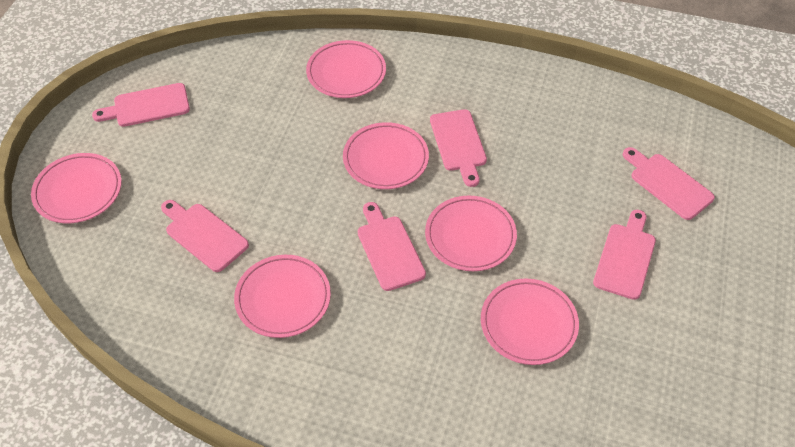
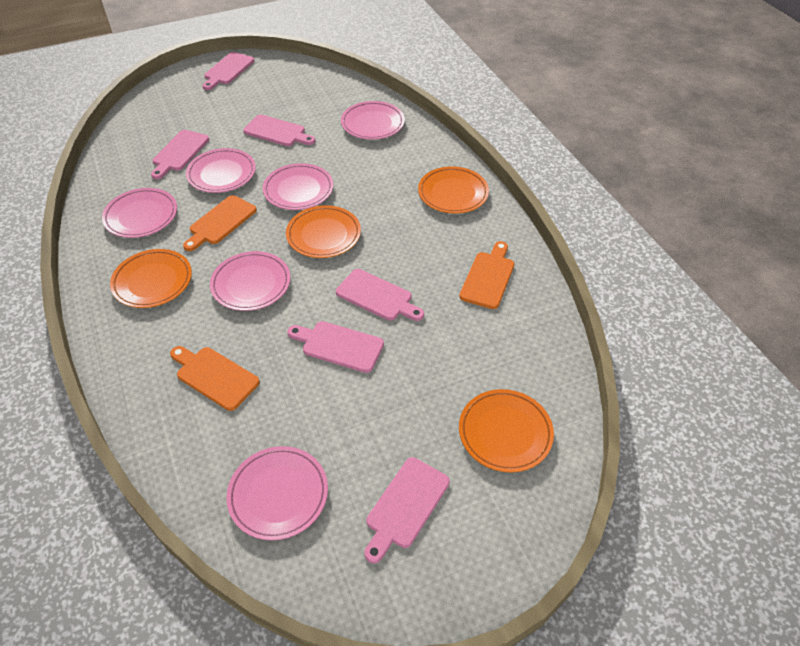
orange cutting board: 0 -> 3
orange plate: 0 -> 4

